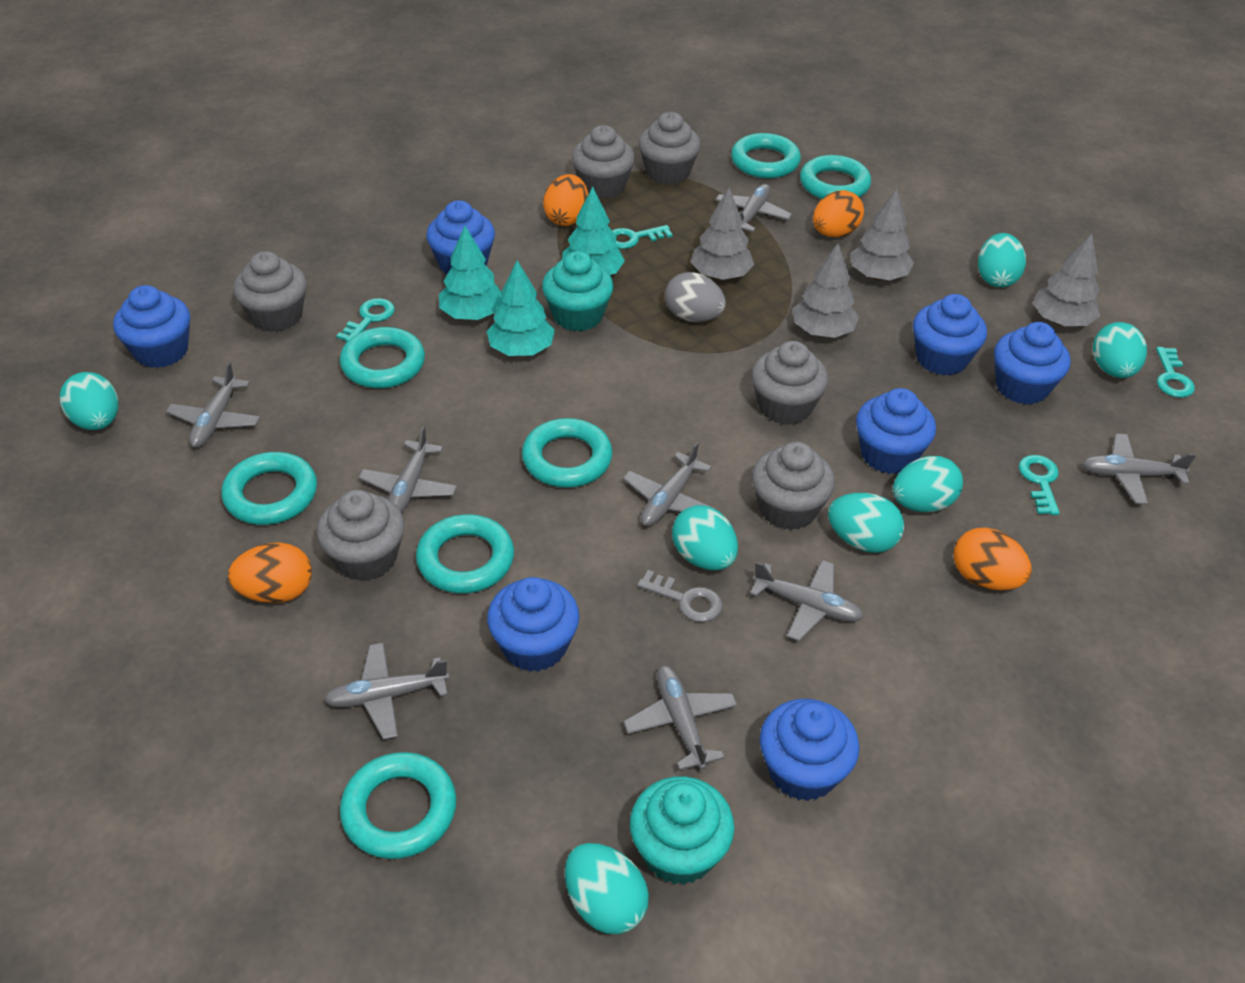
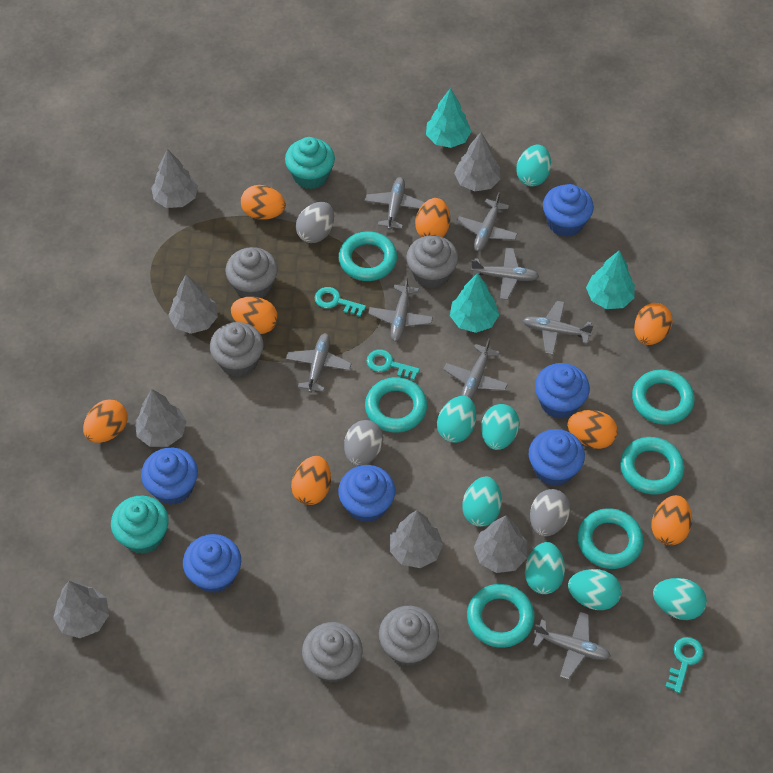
blue cupcake: 7 -> 6
grey cupcake: 6 -> 5
grey egg: 1 -> 3
grey key: 1 -> 0
grey tree: 4 -> 7
orange egg: 4 -> 8
turquoise key: 4 -> 3
turquoise ring: 7 -> 6

